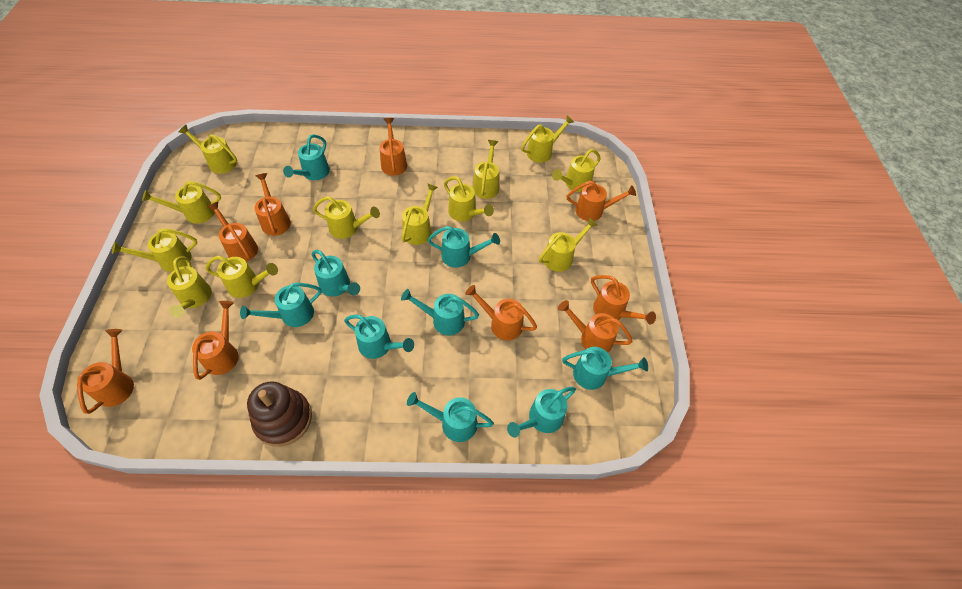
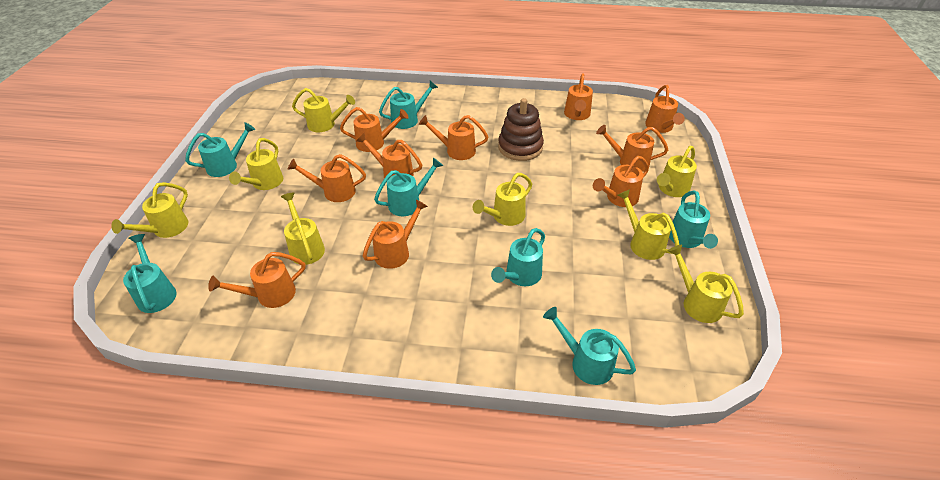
orange watering can: 9 -> 10
turquoise watering can: 9 -> 7
yellow watering can: 12 -> 8

